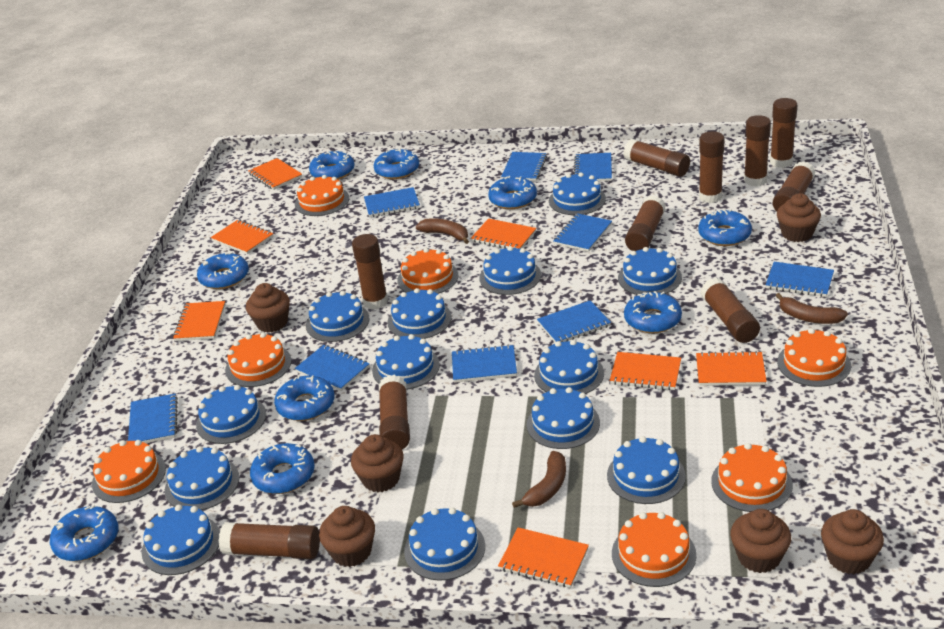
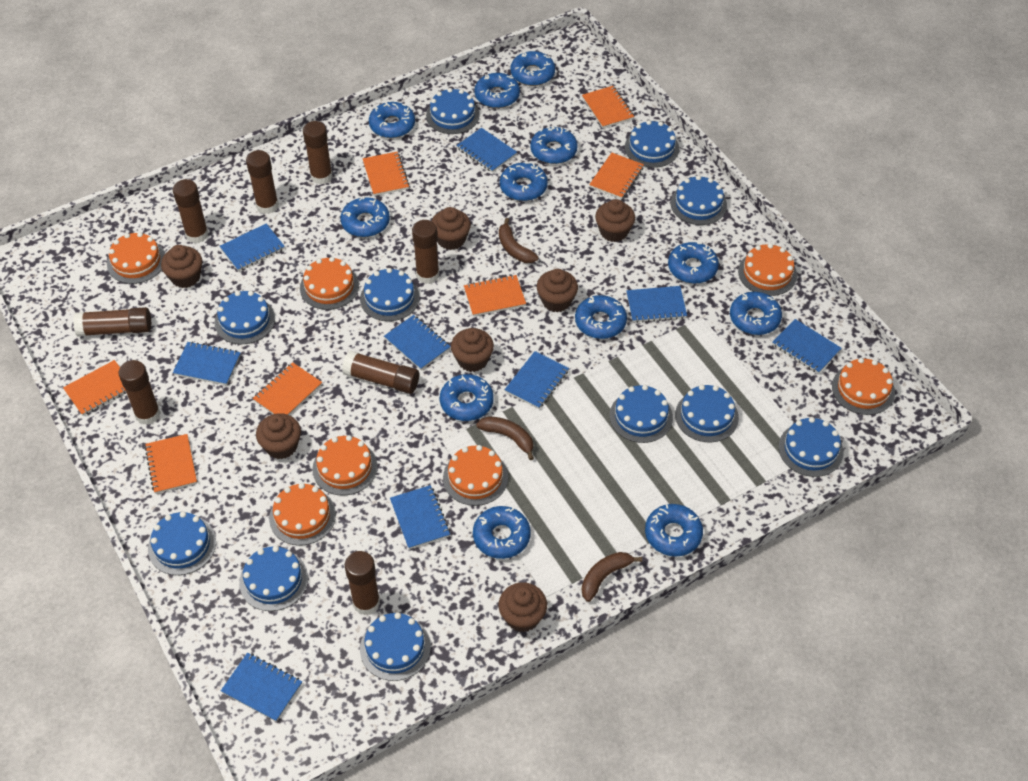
blue cake: 13 -> 11
blue donut: 9 -> 12
brown cupcake: 6 -> 7
brown glue stick: 10 -> 8

